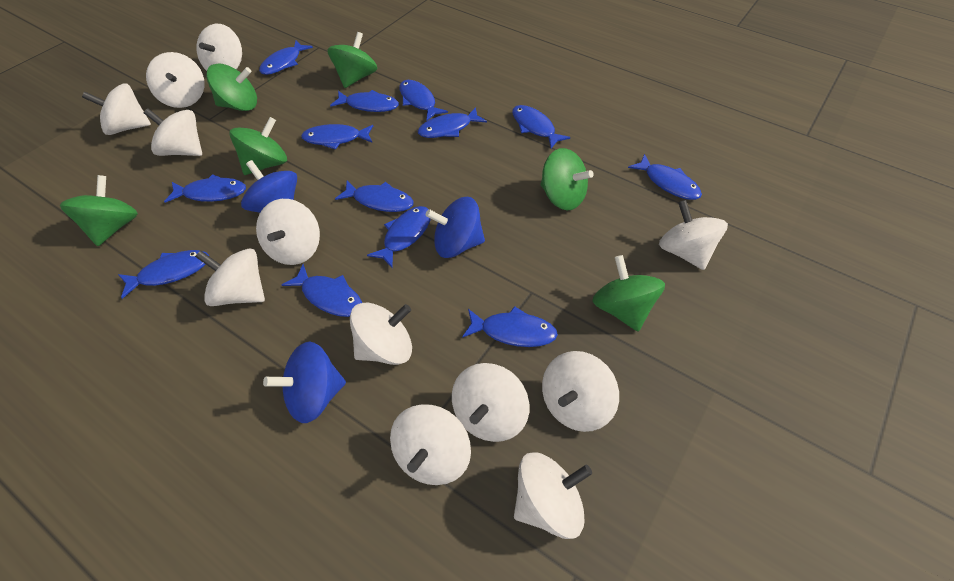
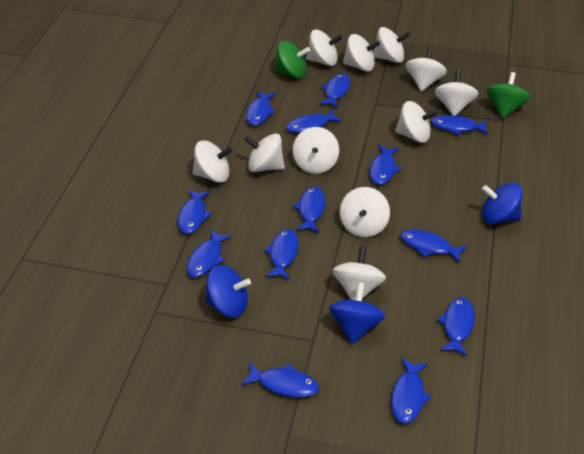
green spinning top: 6 -> 2
white spinning top: 12 -> 11

